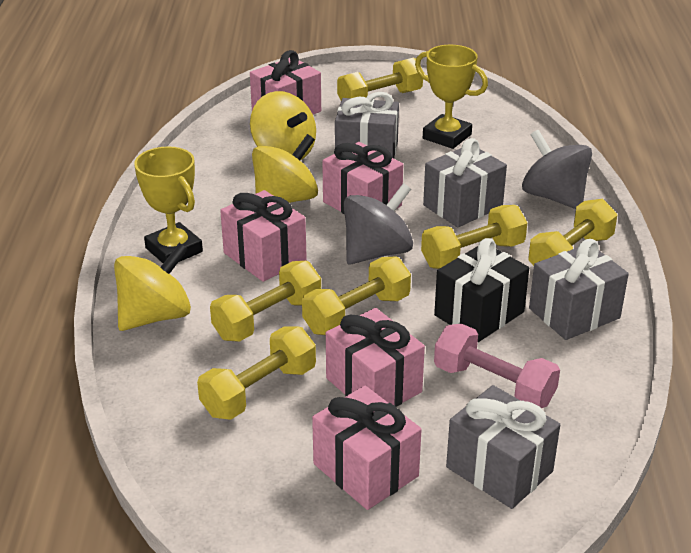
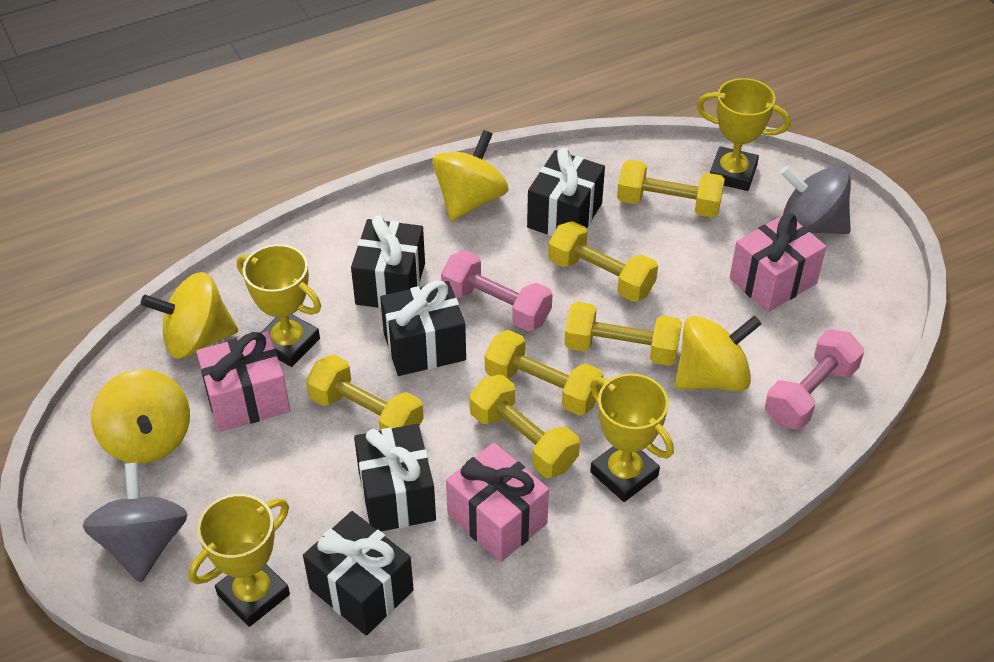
black gift: 1 -> 5
grey gift: 4 -> 0
pink dumbbell: 1 -> 2
pink gift: 5 -> 3
yellow spinning top: 3 -> 4
yellow trophy: 2 -> 4

